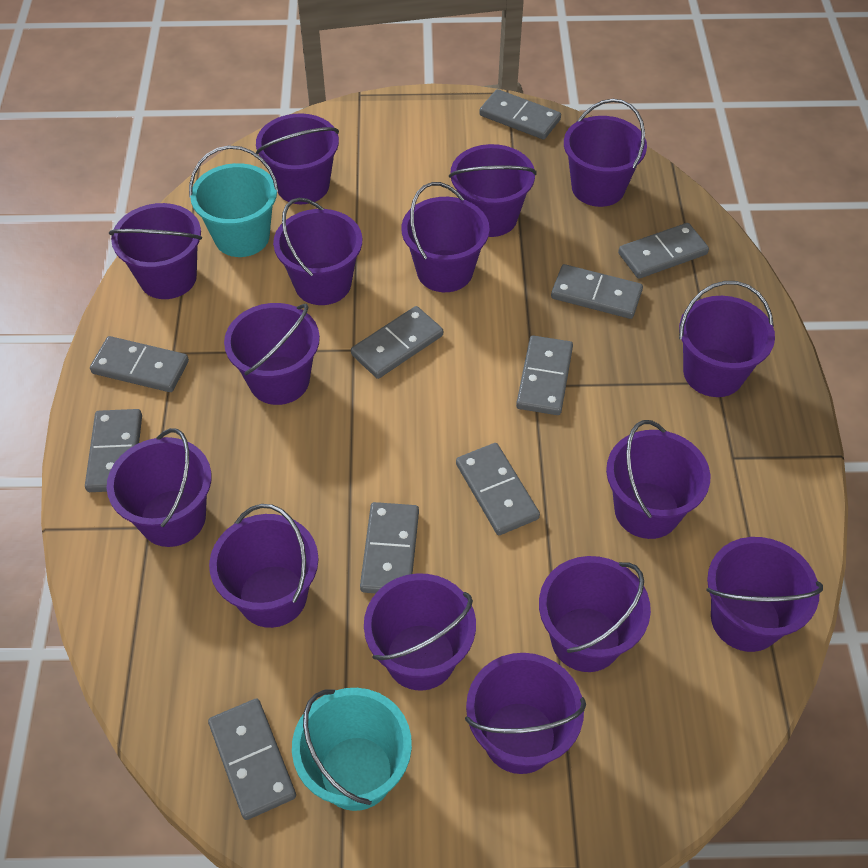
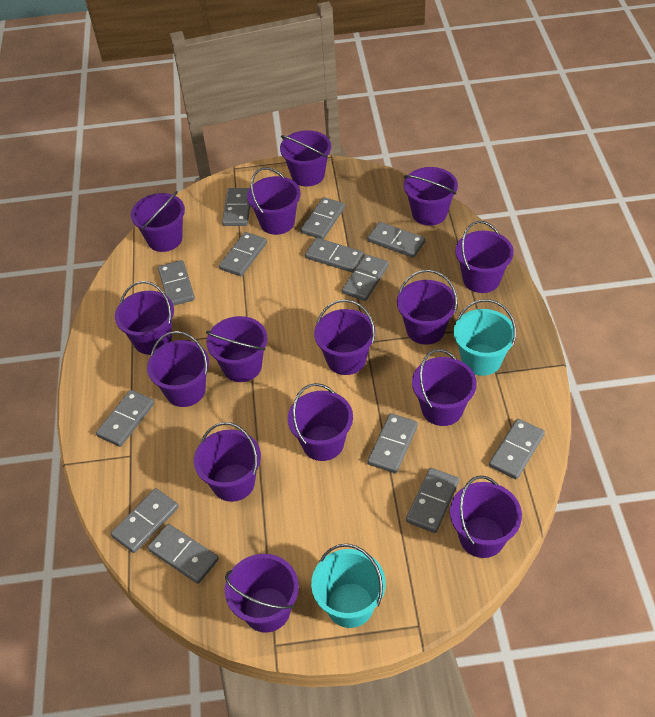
grey domino: 10 -> 13

